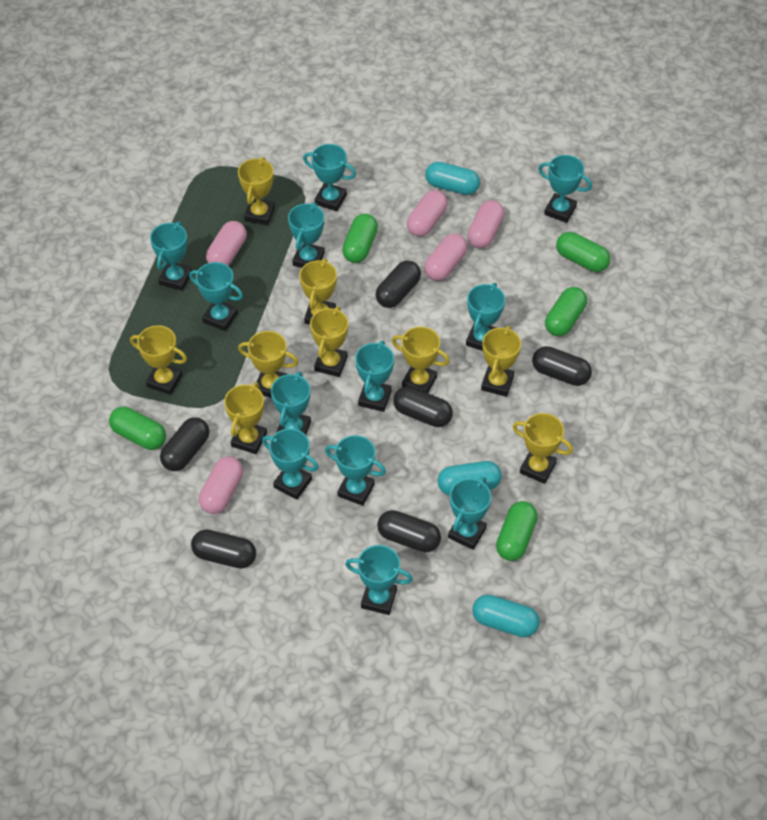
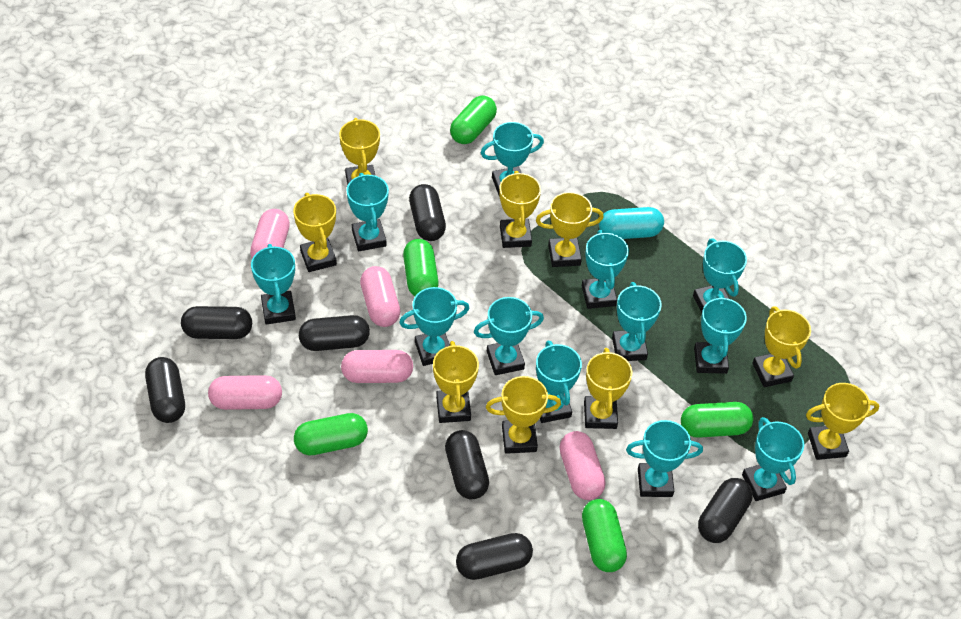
black capsule: 6 -> 7
turquoise capsule: 3 -> 1

